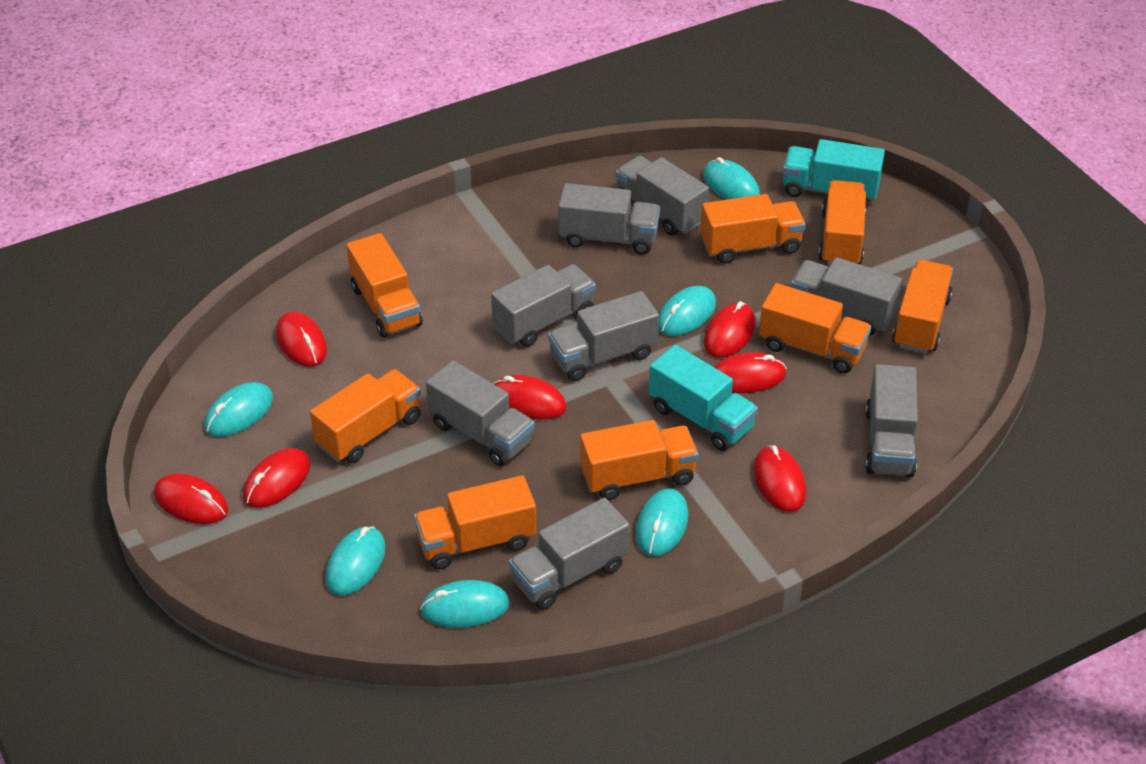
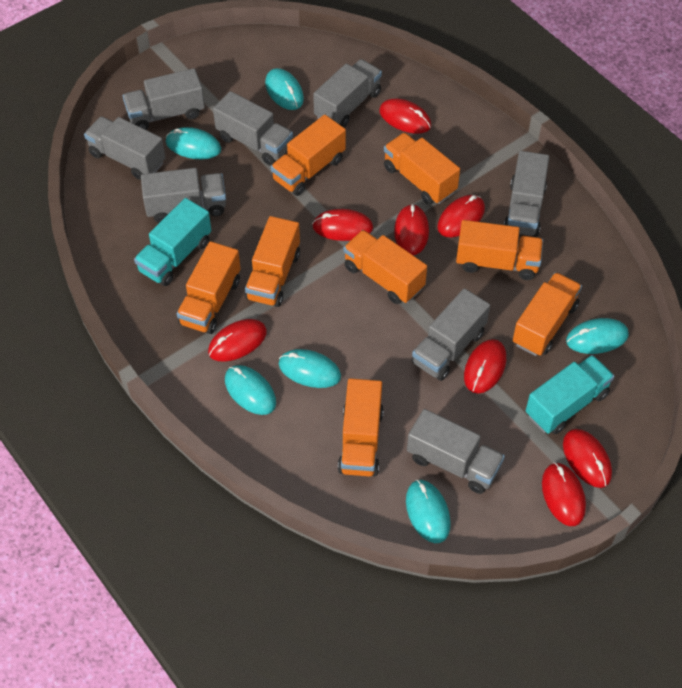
red mouse: 7 -> 8

